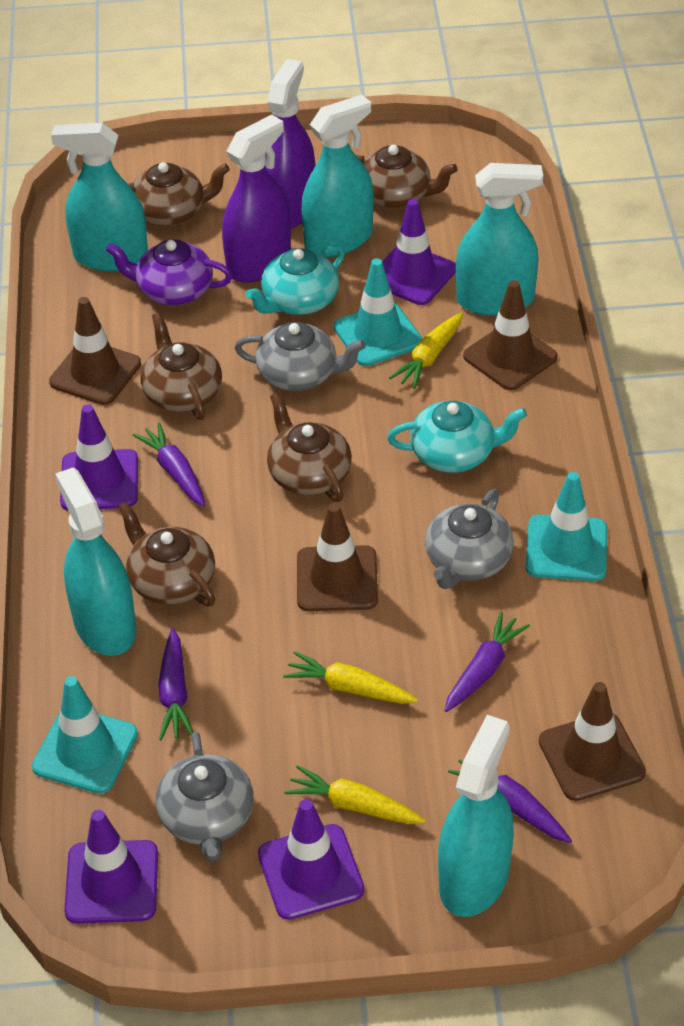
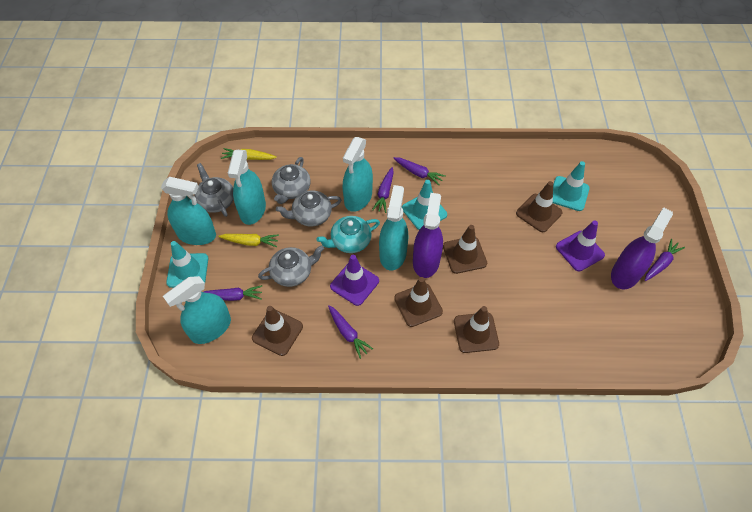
brown teapot: 5 -> 0
brown traffic cone: 4 -> 5
grey teapot: 3 -> 4
purple carrot: 4 -> 5
purple teapot: 1 -> 0
purple traffic cone: 4 -> 2
turquoise teapot: 2 -> 1
yellow carrot: 3 -> 2

